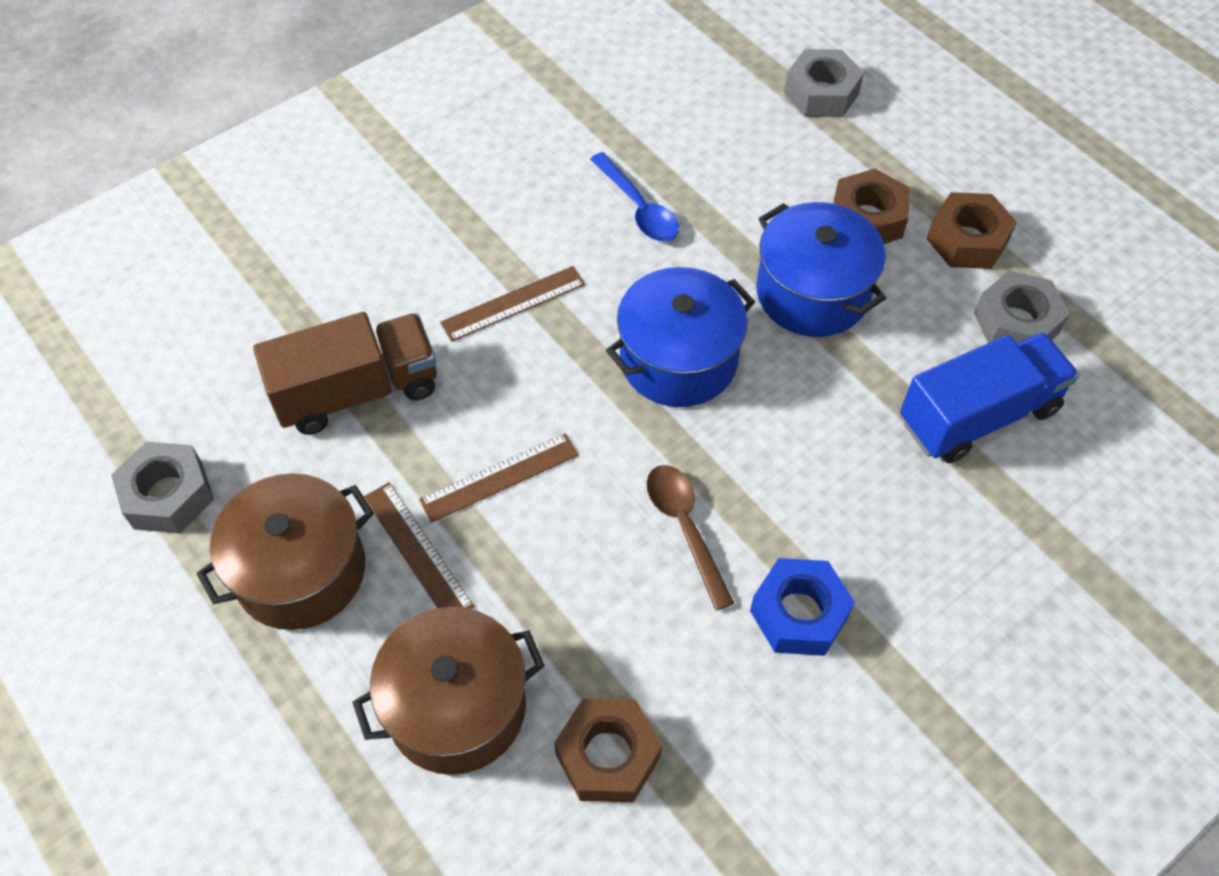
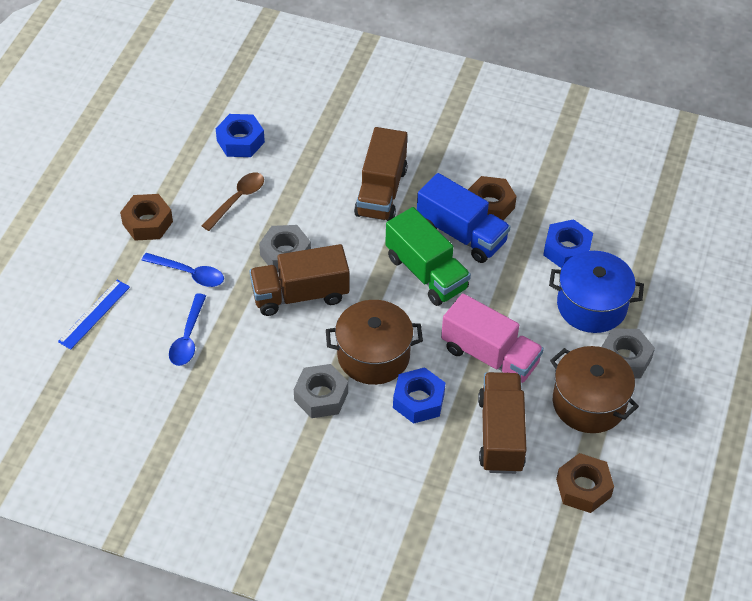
blue nut: 1 -> 3
blue pot: 2 -> 1
blue ruler: 0 -> 1
blue spoon: 1 -> 2
brown ruler: 3 -> 0
brown truck: 1 -> 3
green truck: 0 -> 1
pink truck: 0 -> 1

